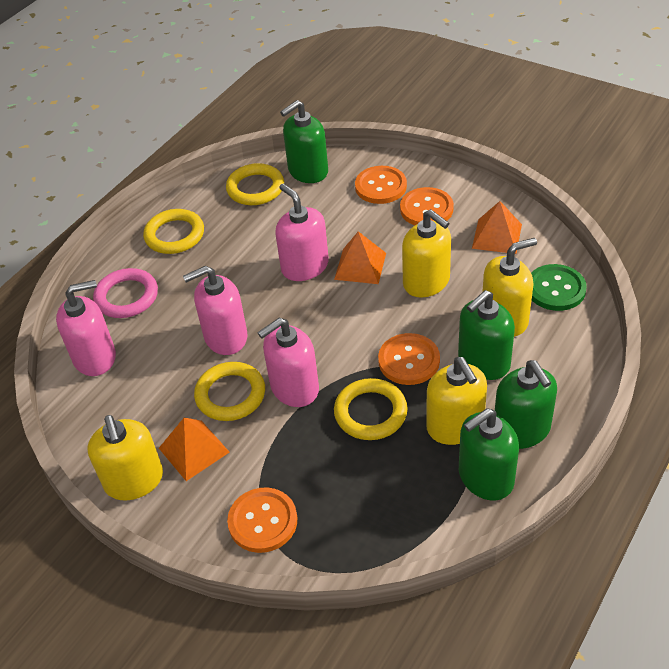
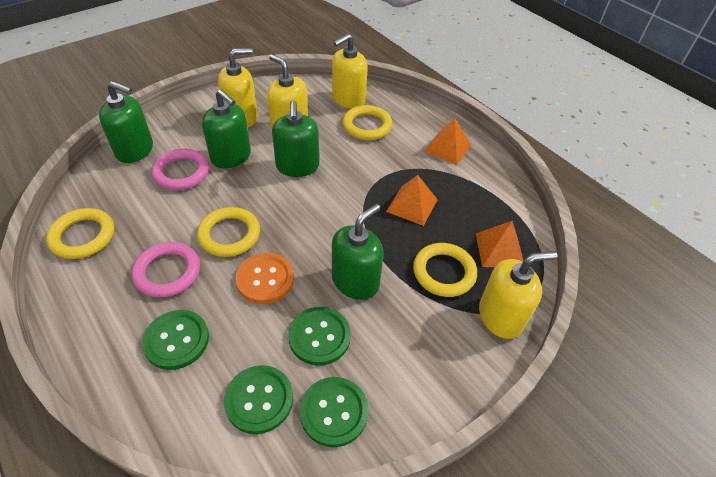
green button: 1 -> 4
orange button: 4 -> 1
pink ring: 1 -> 2
pink soap dispenser: 4 -> 0

